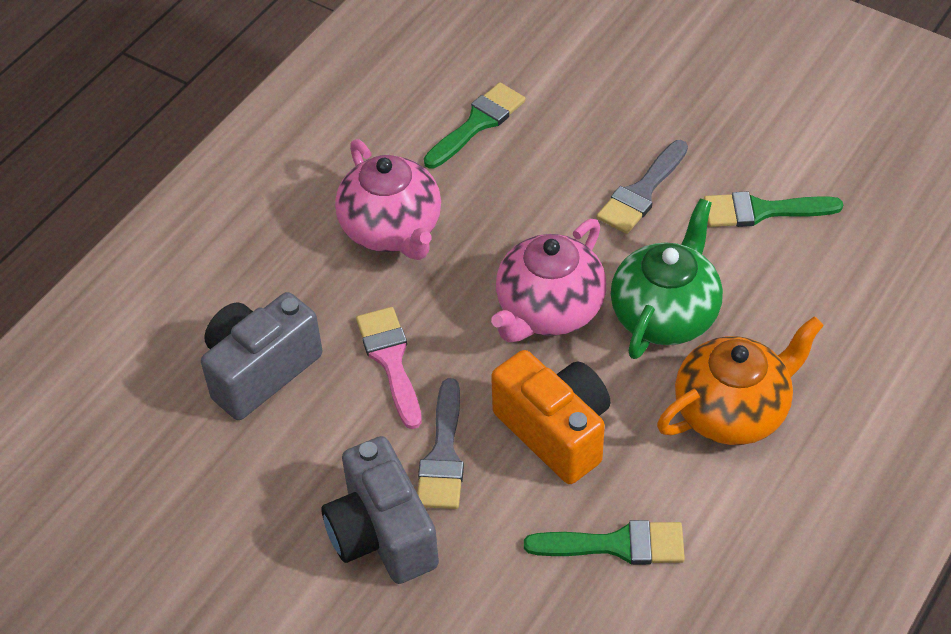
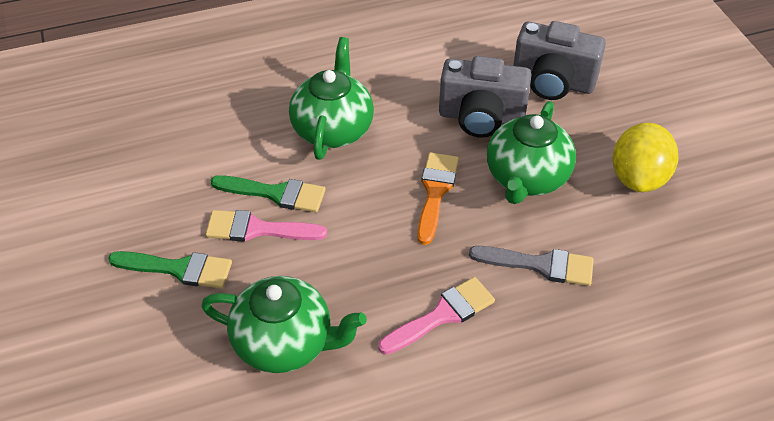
green brush: 3 -> 2
green teapot: 1 -> 3
grey brush: 2 -> 1
orange brush: 0 -> 1
orange camera: 1 -> 0
orange teapot: 1 -> 0
pink brush: 1 -> 2
pink teapot: 2 -> 0
yellow lemon: 0 -> 1

